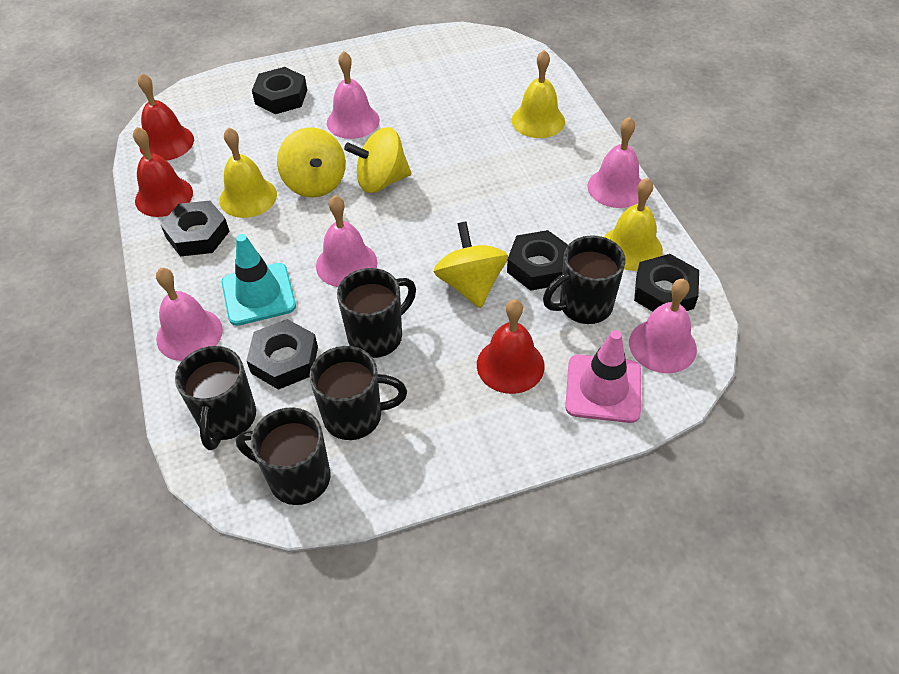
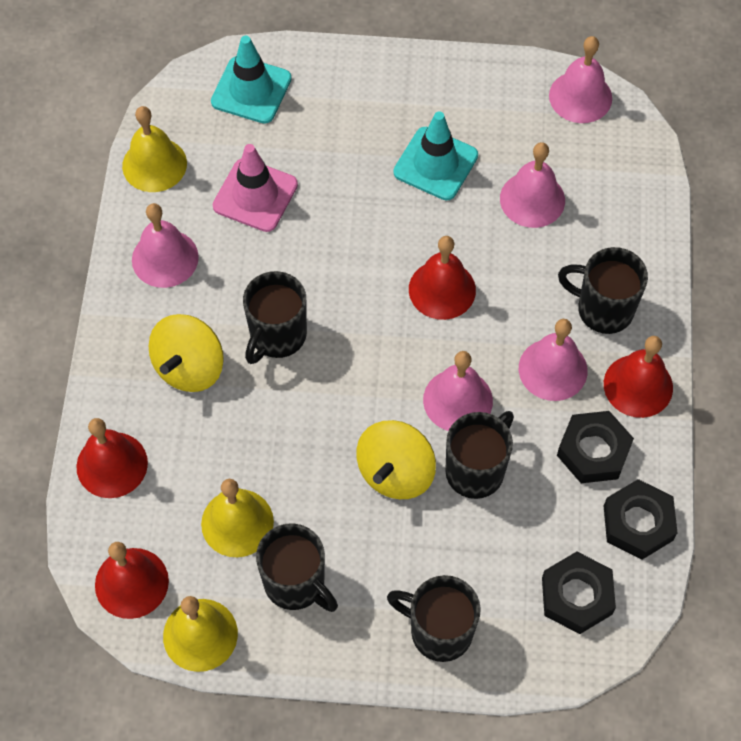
black nut: 5 -> 3
red bell: 3 -> 4
turquoise traffic cone: 1 -> 2
yellow spinning top: 3 -> 2

